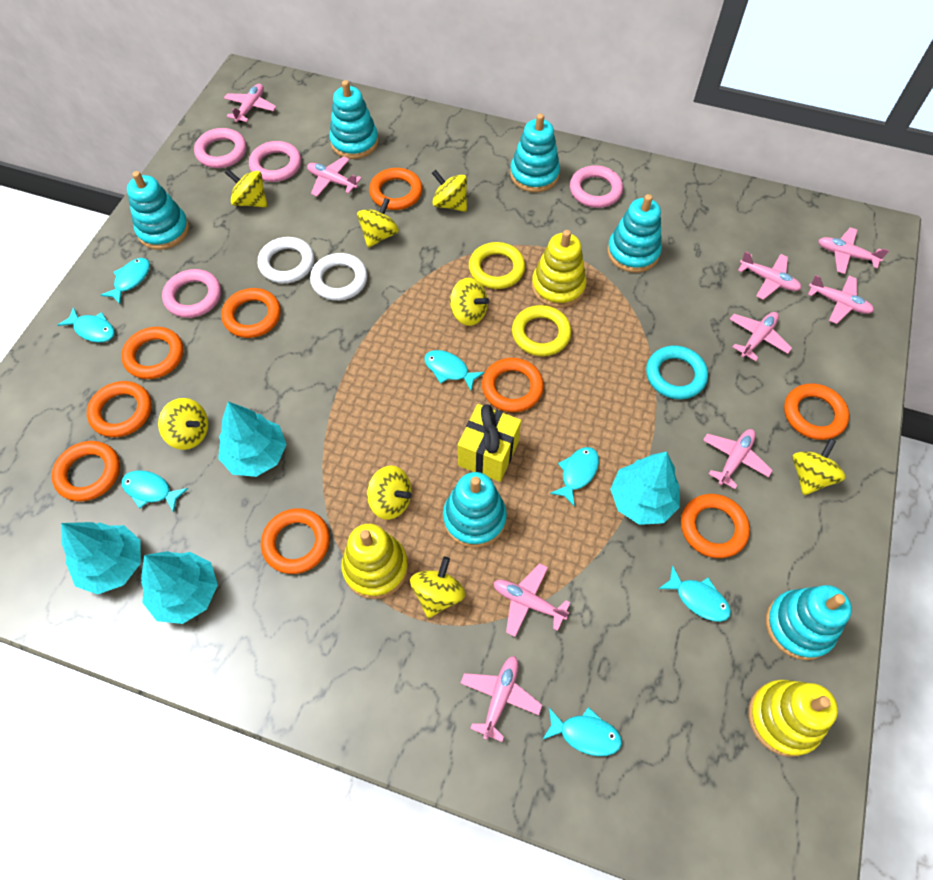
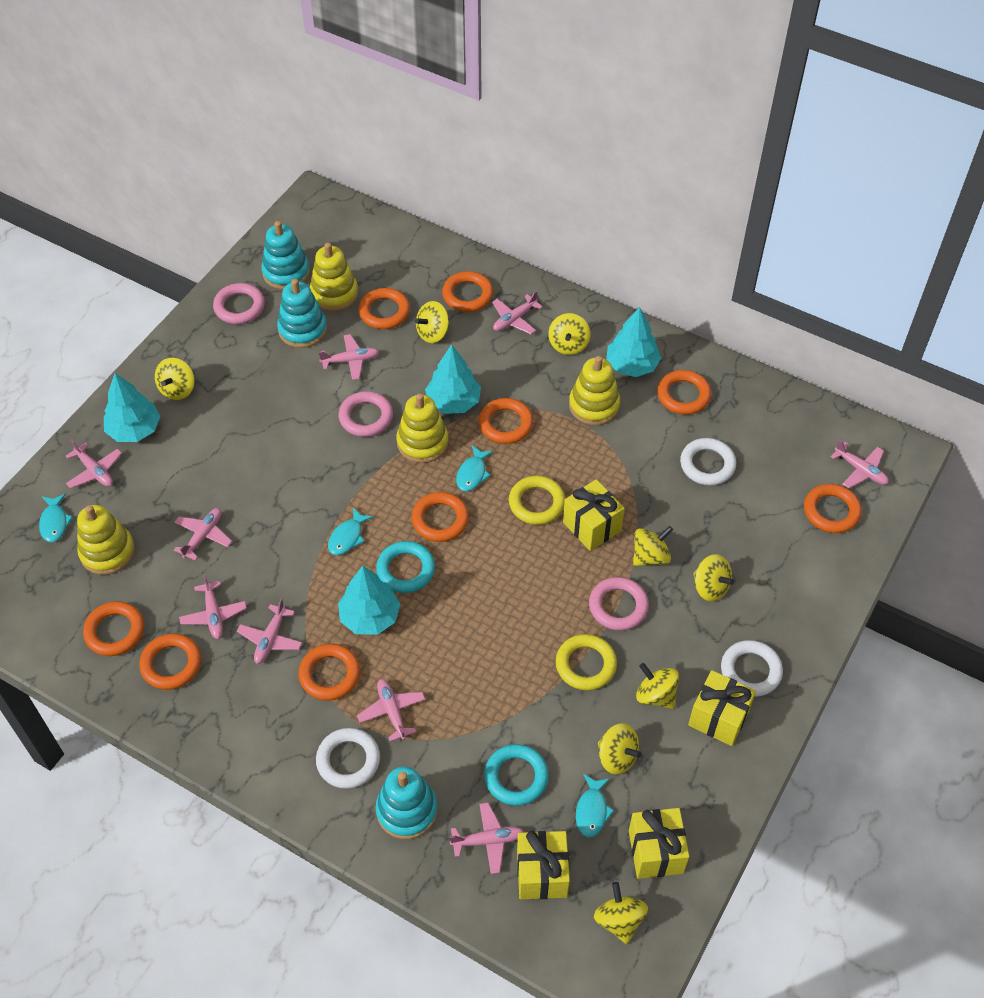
pink ring: 4 -> 3
turquoise fish: 7 -> 4
turquoise ring: 1 -> 2
turquoise stacking toy: 6 -> 3
white ring: 2 -> 3
yellow gift: 1 -> 4
yellow stacking toy: 3 -> 4

